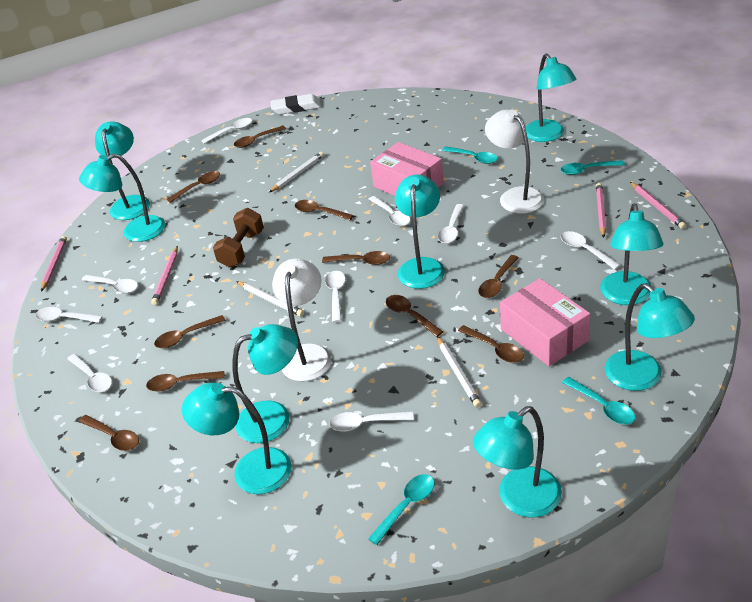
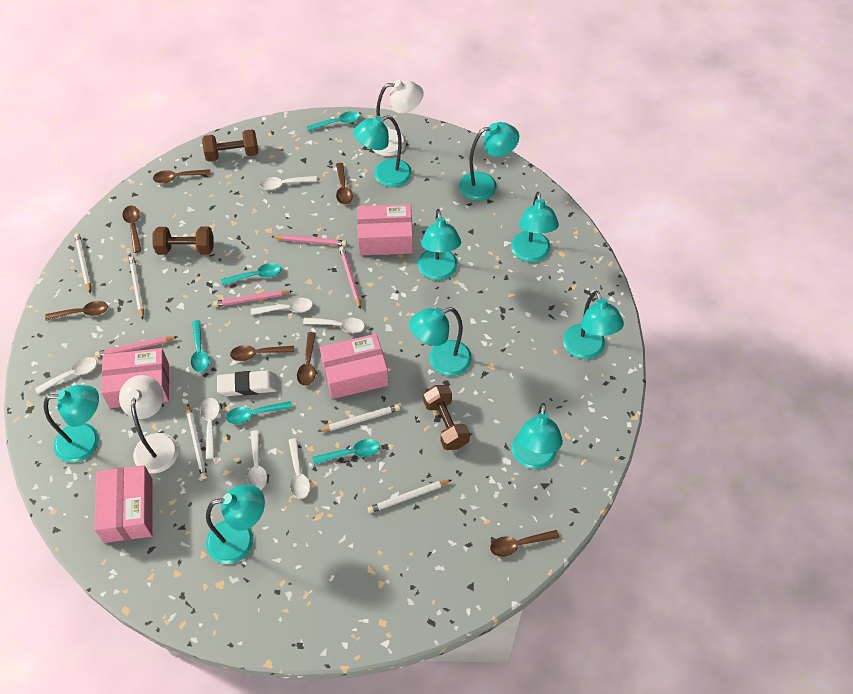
brown dumbbell: 1 -> 3
brown spoon: 10 -> 7
pink box: 2 -> 4
turquoise spoon: 4 -> 5
white pencil: 3 -> 5
white spoon: 9 -> 7

